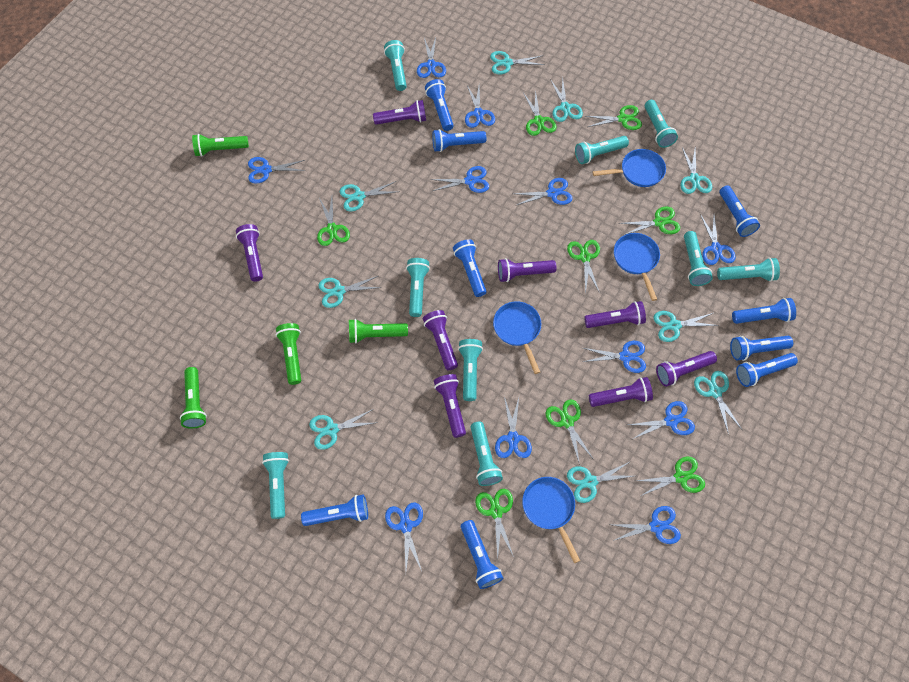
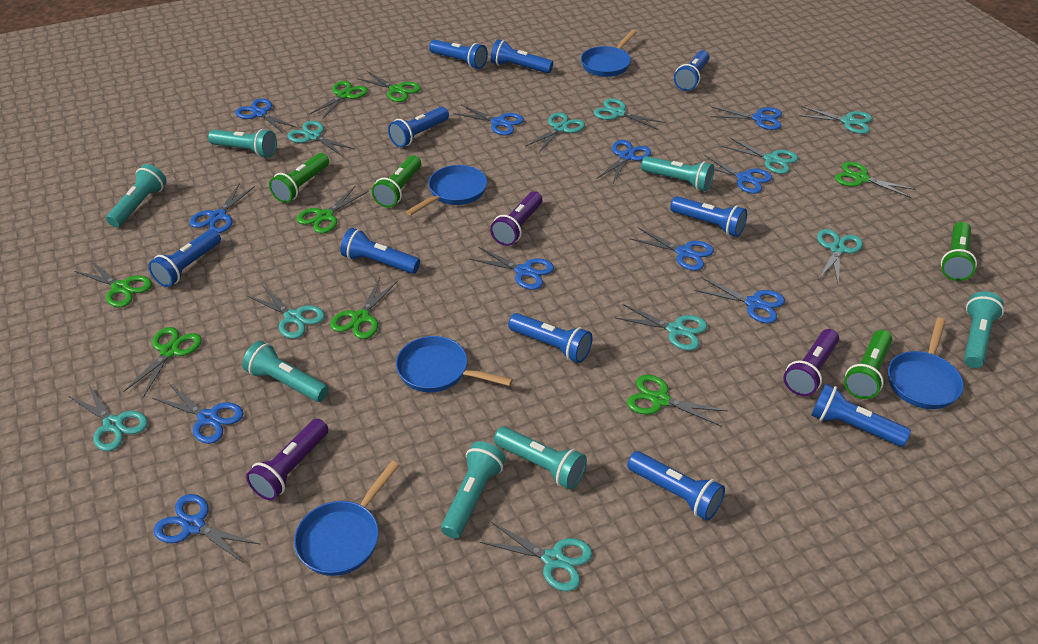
blue flashlight: 9 -> 10
blue pan: 4 -> 5
purple flashlight: 8 -> 3
turquoise flashlight: 9 -> 7
turquoise scissors: 9 -> 10

